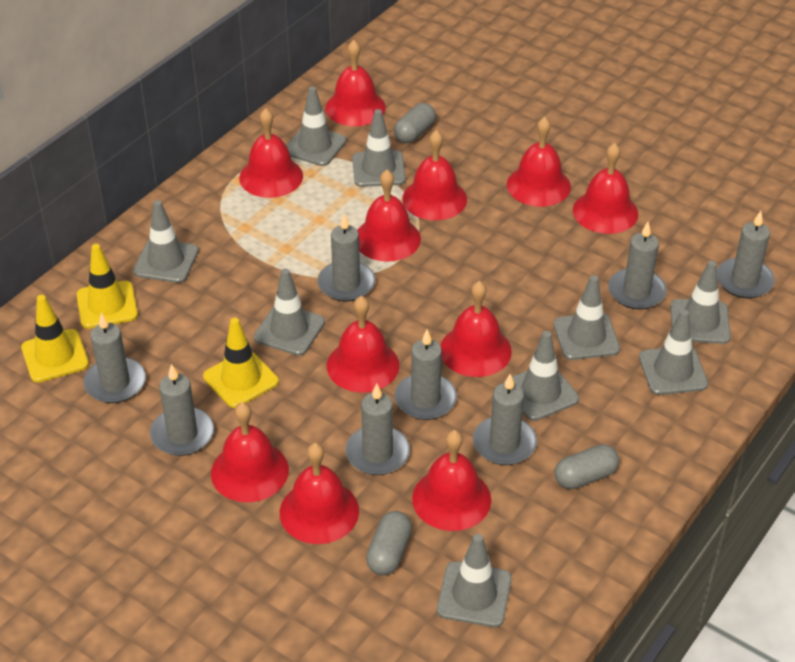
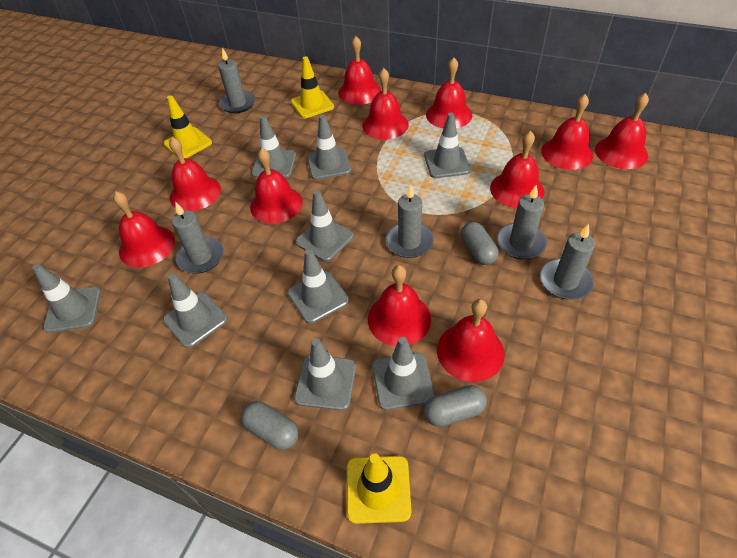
grey candle: 8 -> 5

